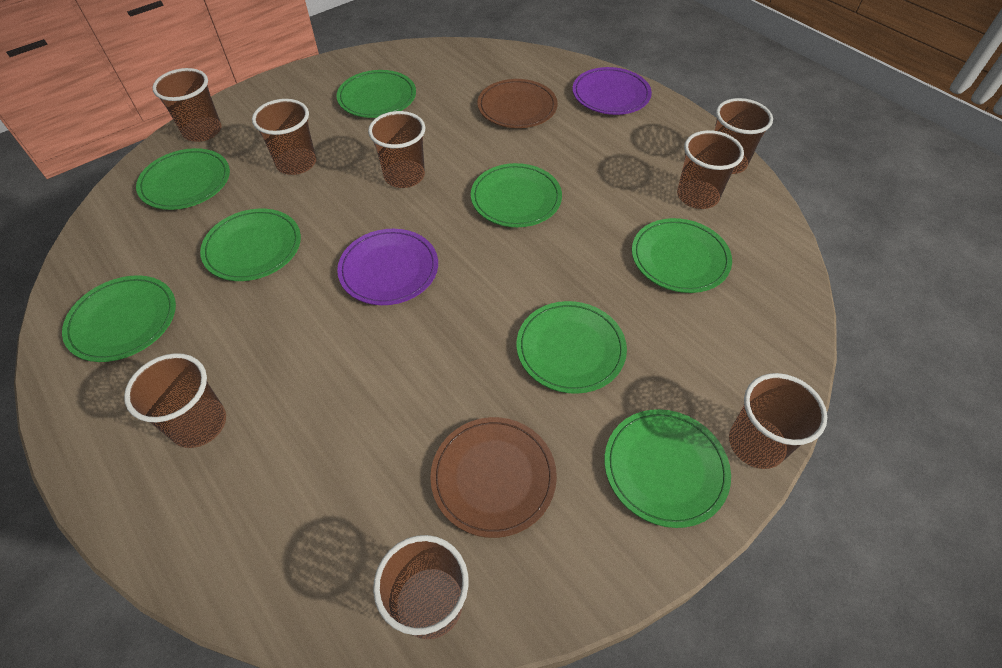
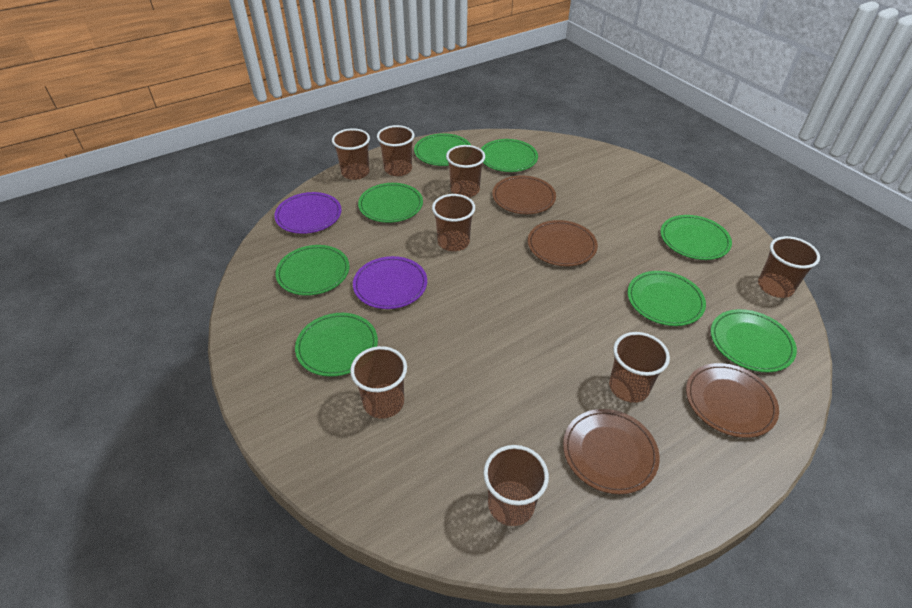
brown plate: 2 -> 4

